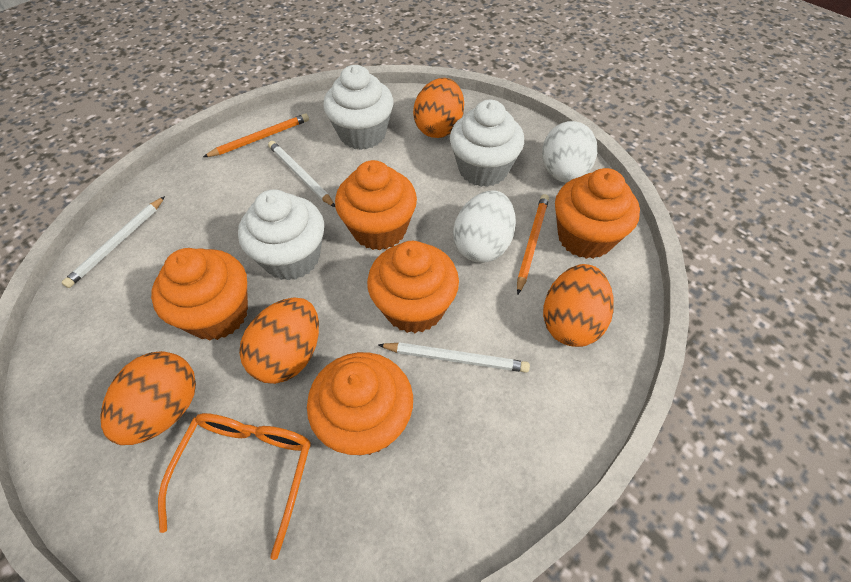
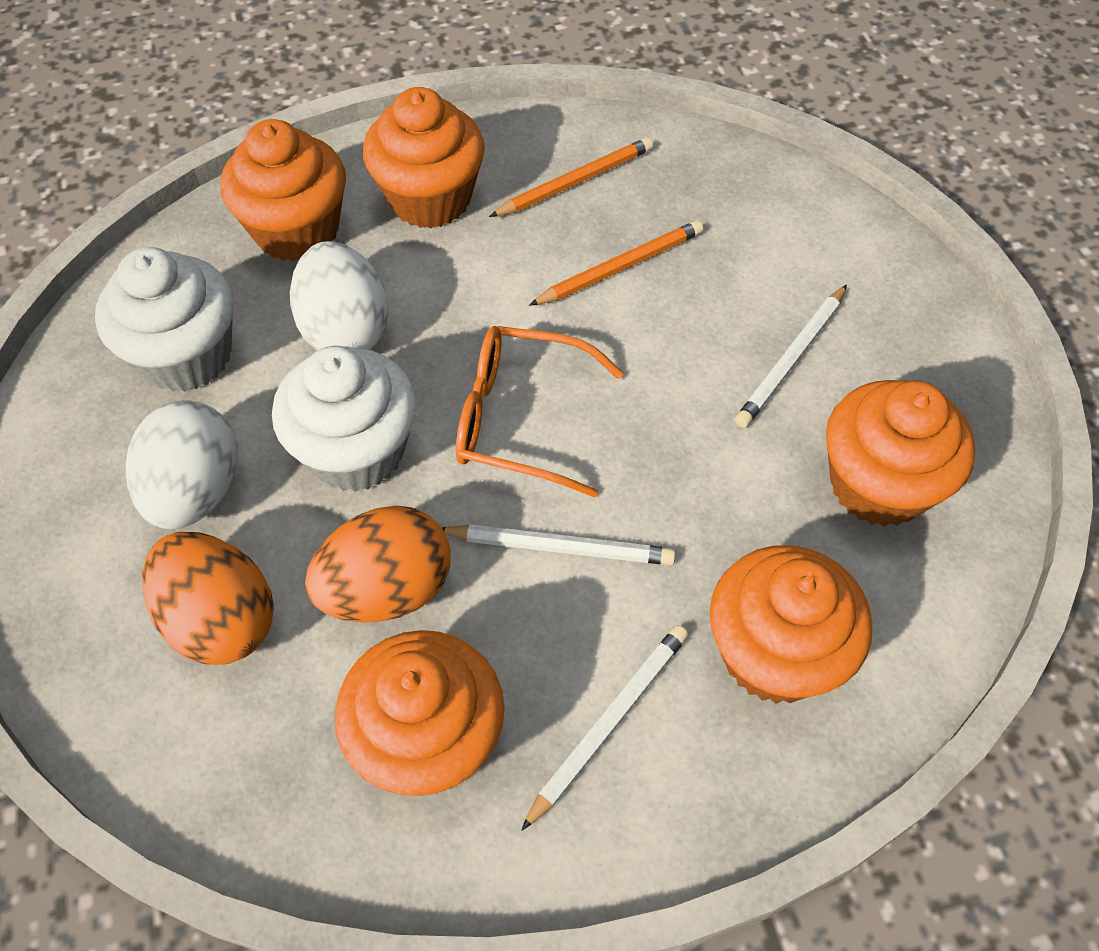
orange egg: 4 -> 2
white cupcake: 3 -> 2

